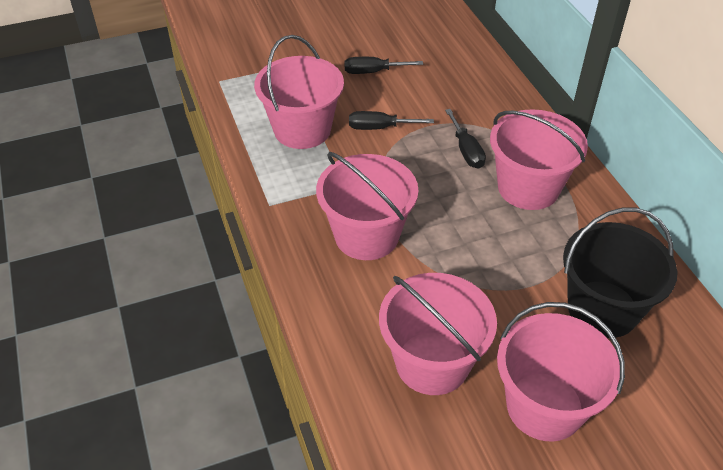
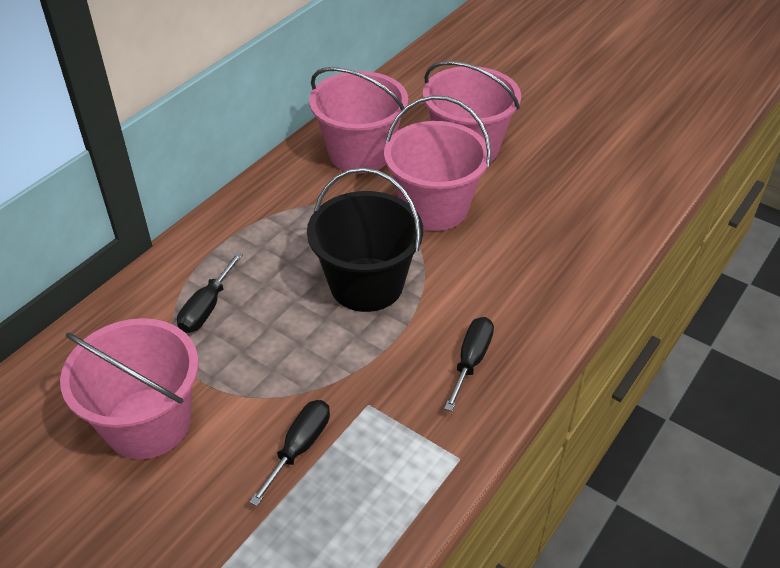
pink bucket: 5 -> 4

